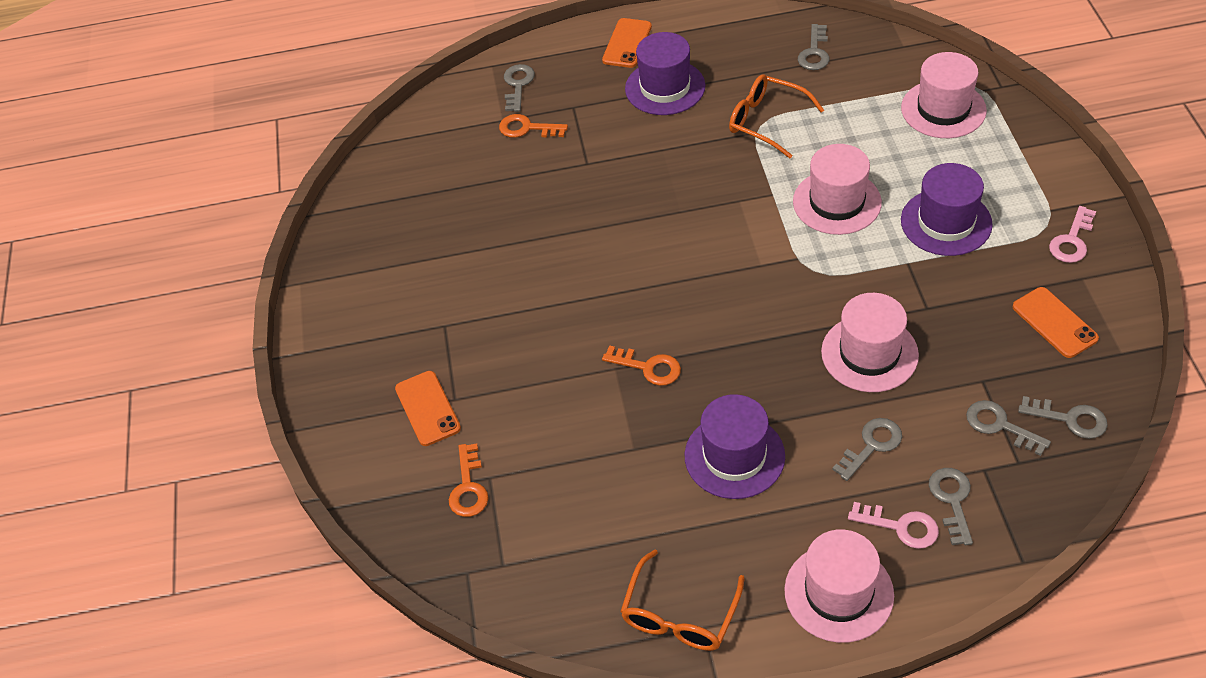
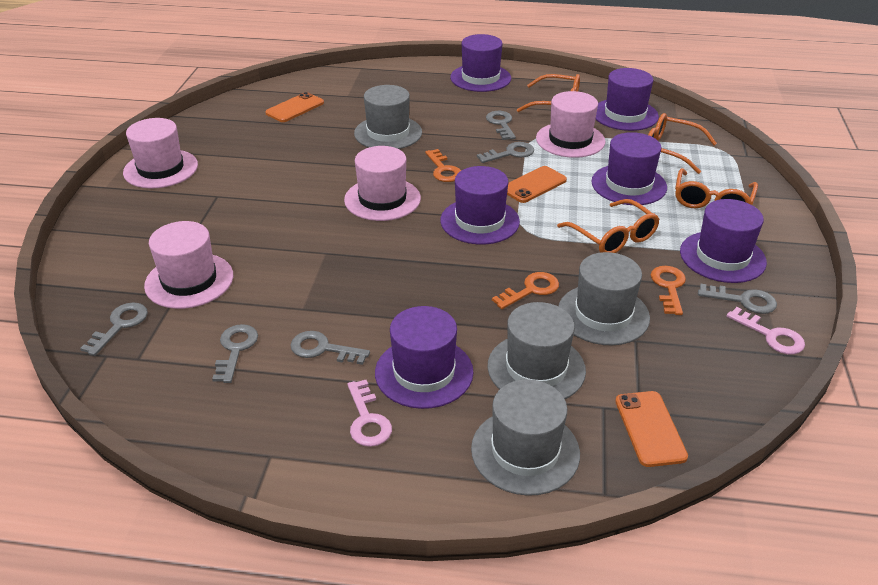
grey hat: 0 -> 4
orange glasses: 2 -> 4
purple hat: 3 -> 6

